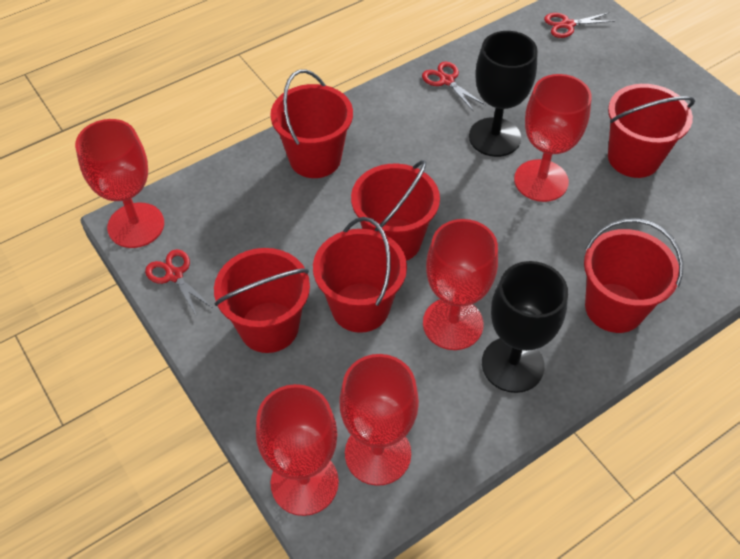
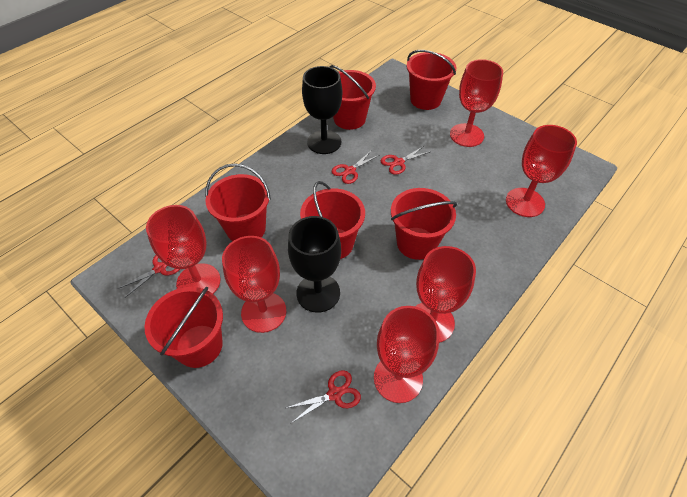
red goblet: 5 -> 6
red scissors: 3 -> 4

